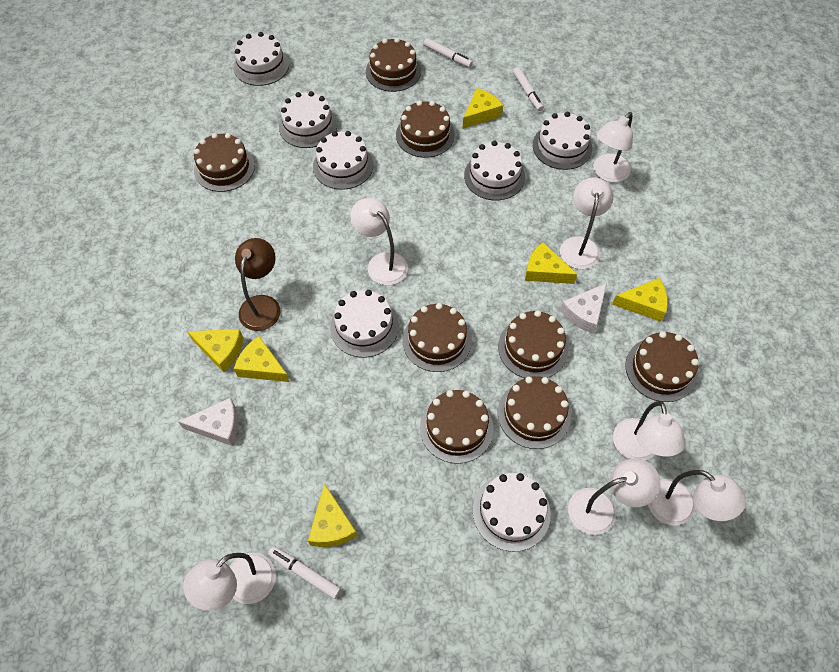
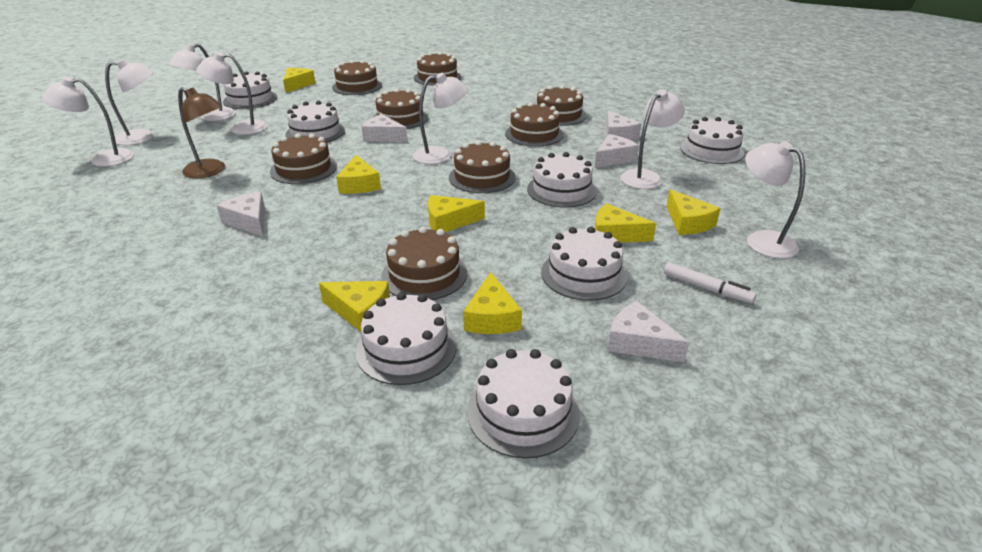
white cheese: 2 -> 5
white marker: 3 -> 1
yellow cheese: 6 -> 7

